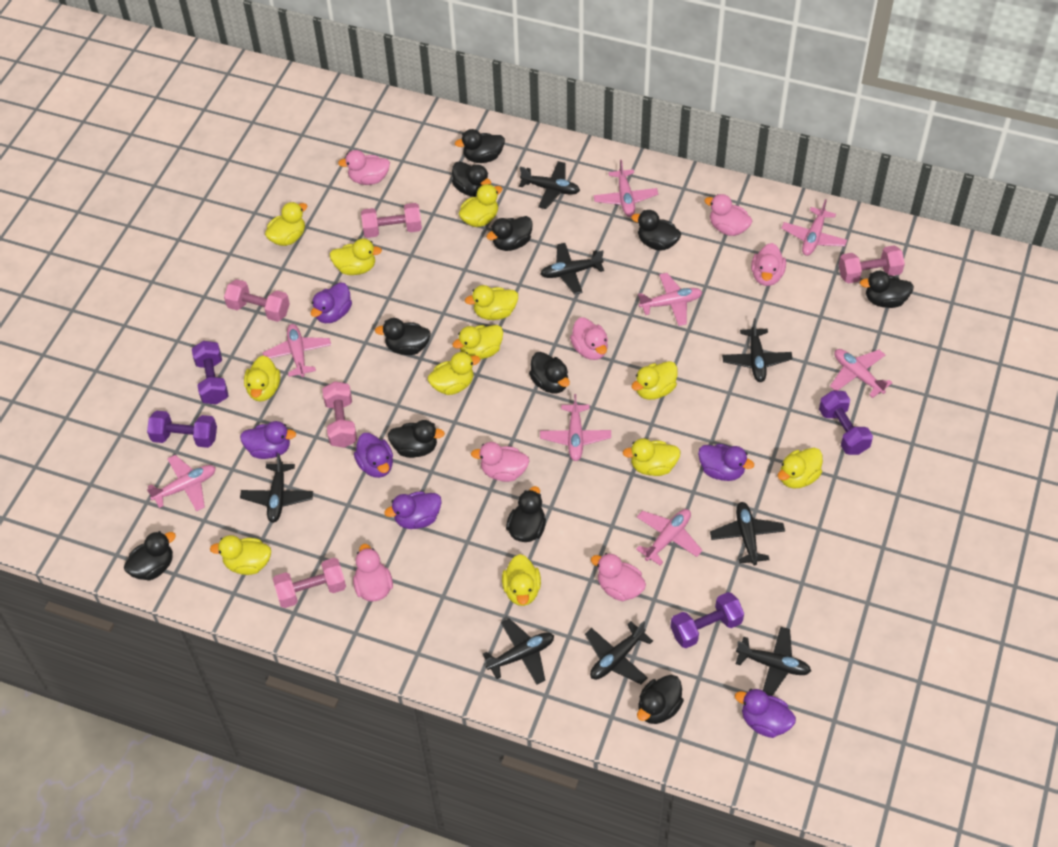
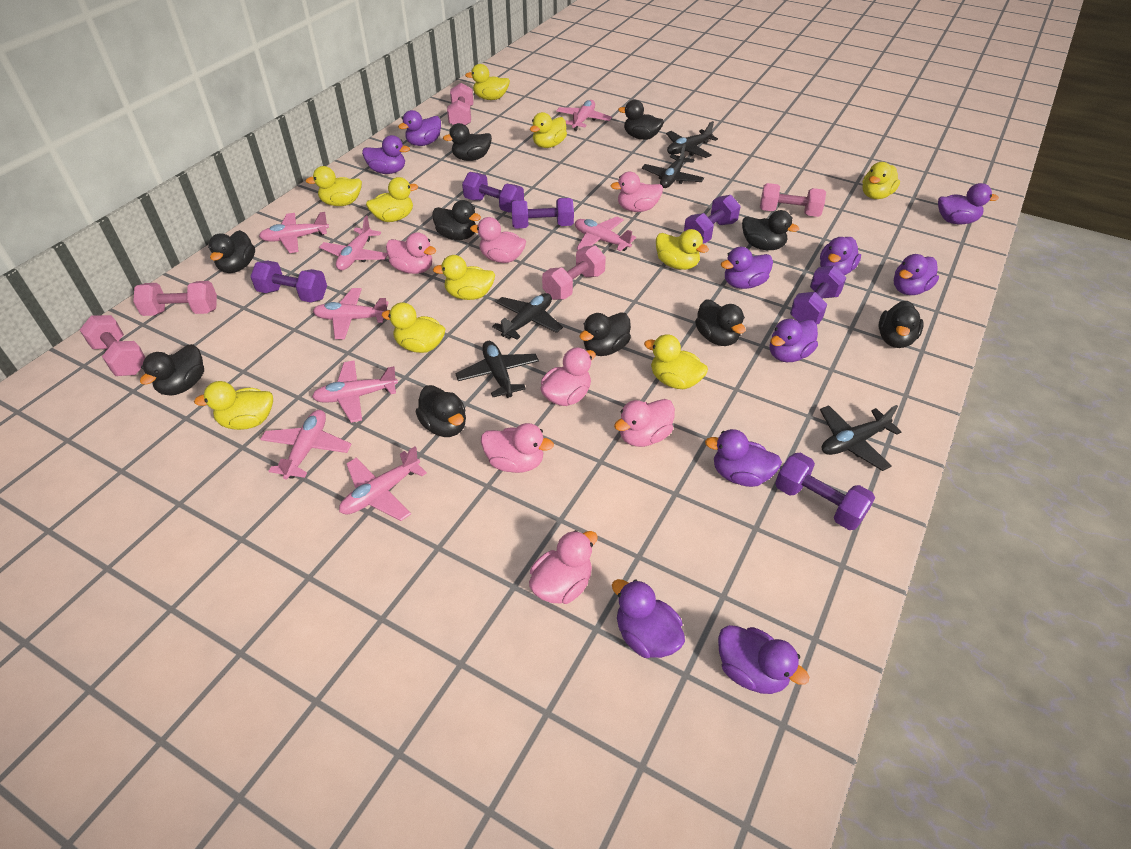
black duck: 11 -> 10
black plane: 8 -> 5
purple duck: 6 -> 10
purple dumbbell: 4 -> 6
yellow duck: 12 -> 10

